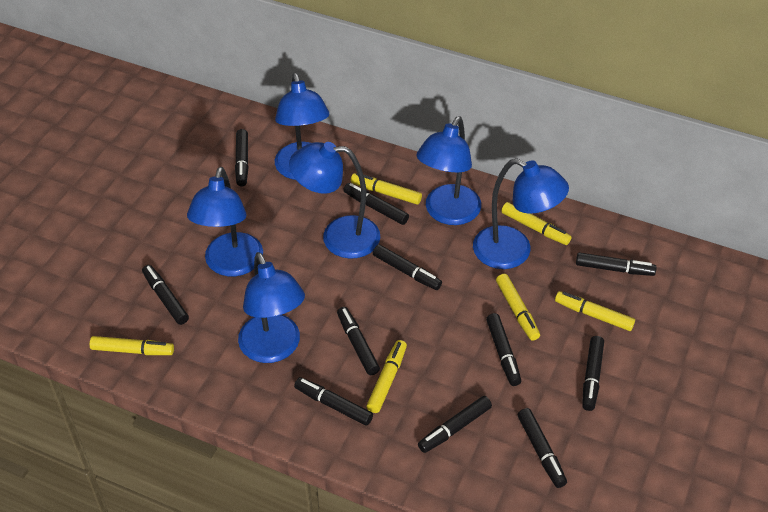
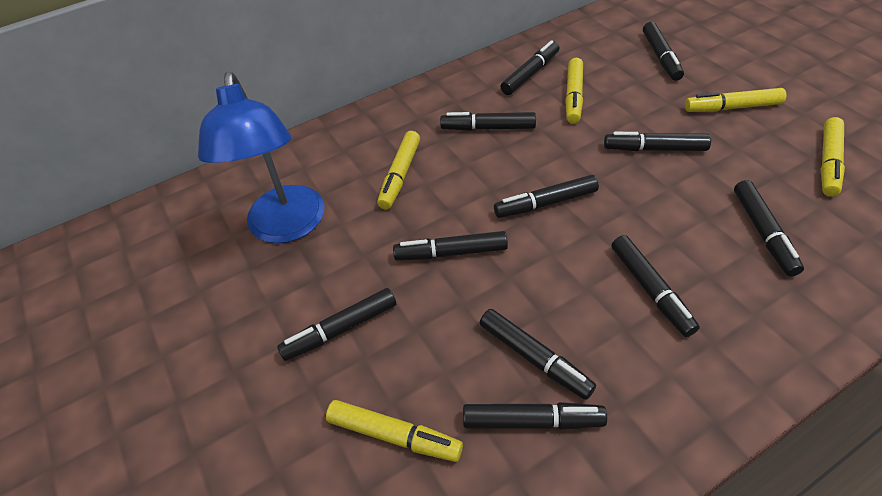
blue lamp: 6 -> 1
yellow marker: 6 -> 5

